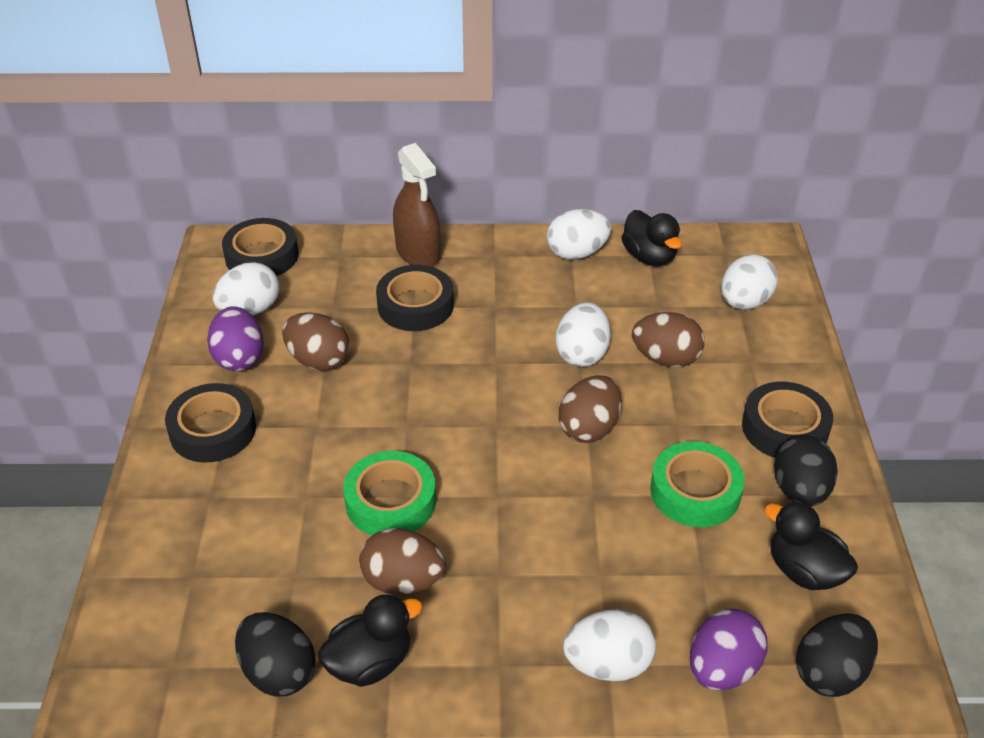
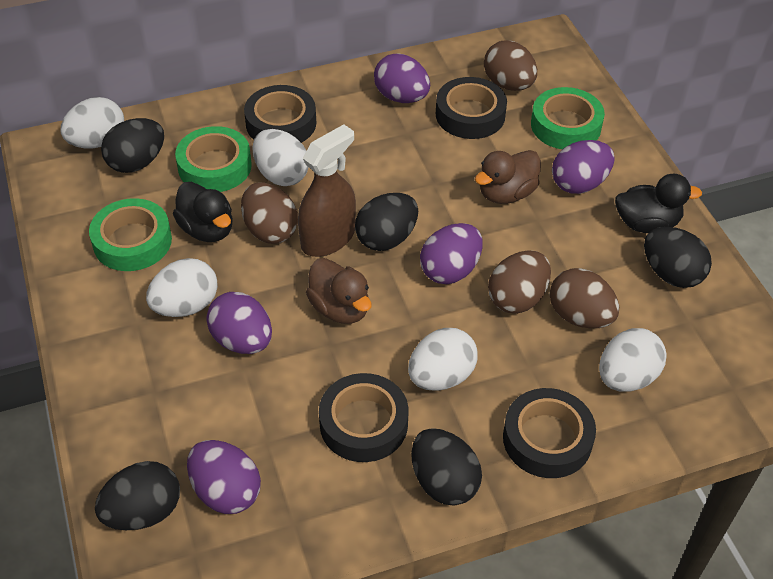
black duck: 3 -> 2
black egg: 3 -> 5
brown duck: 0 -> 2
green tape: 2 -> 3
purple egg: 2 -> 5

